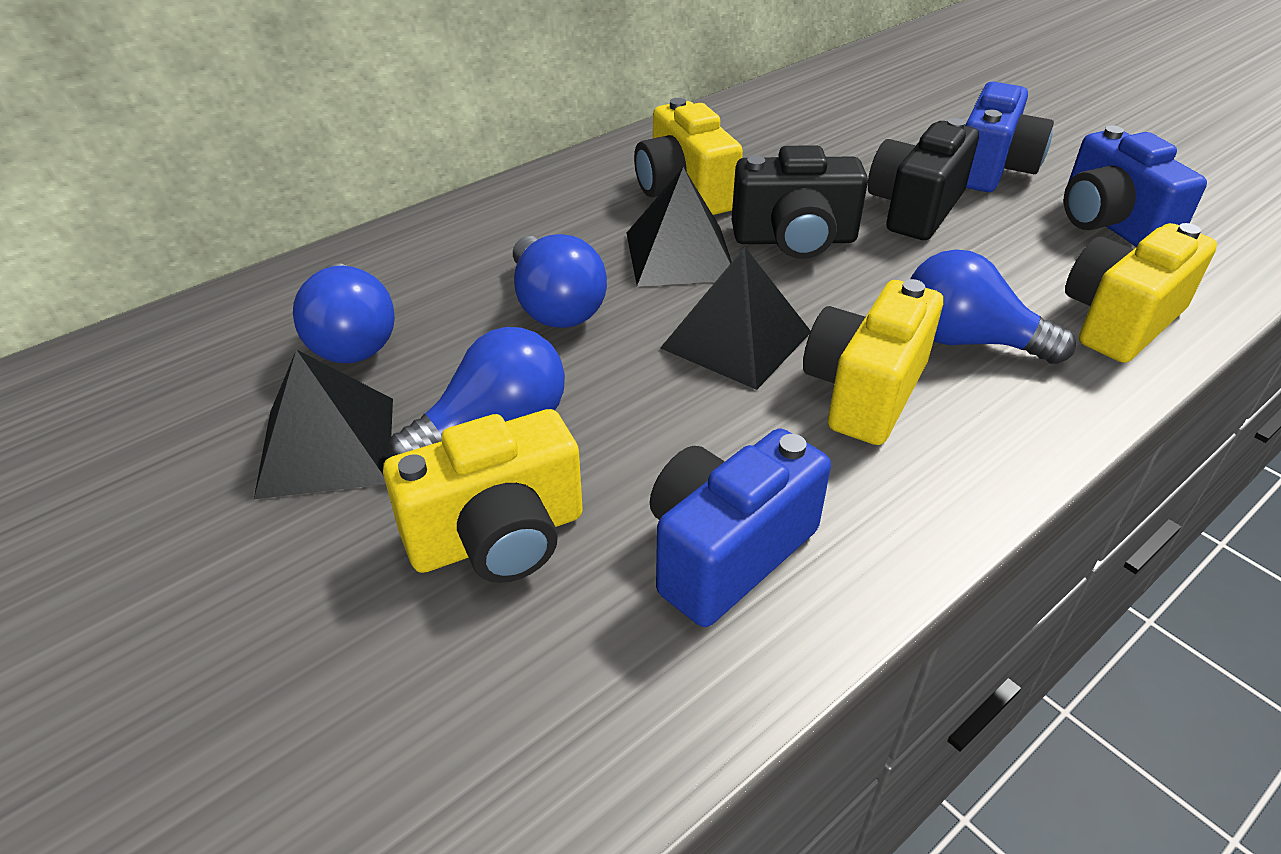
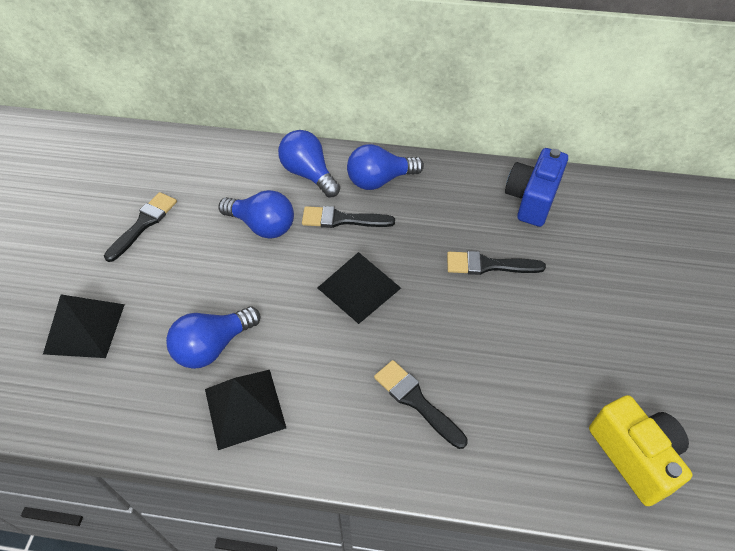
black brush: 0 -> 4
black camera: 2 -> 0
blue camera: 3 -> 1
yellow camera: 4 -> 1

